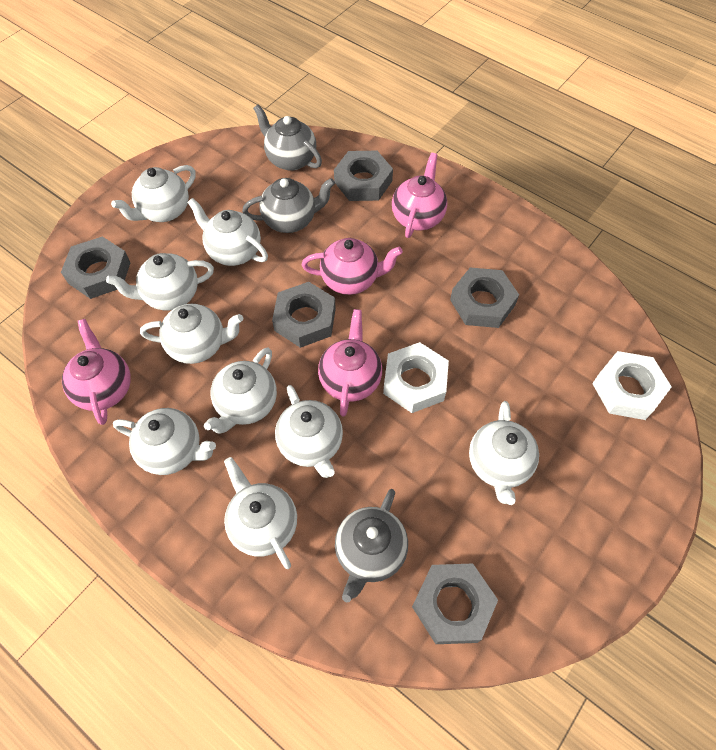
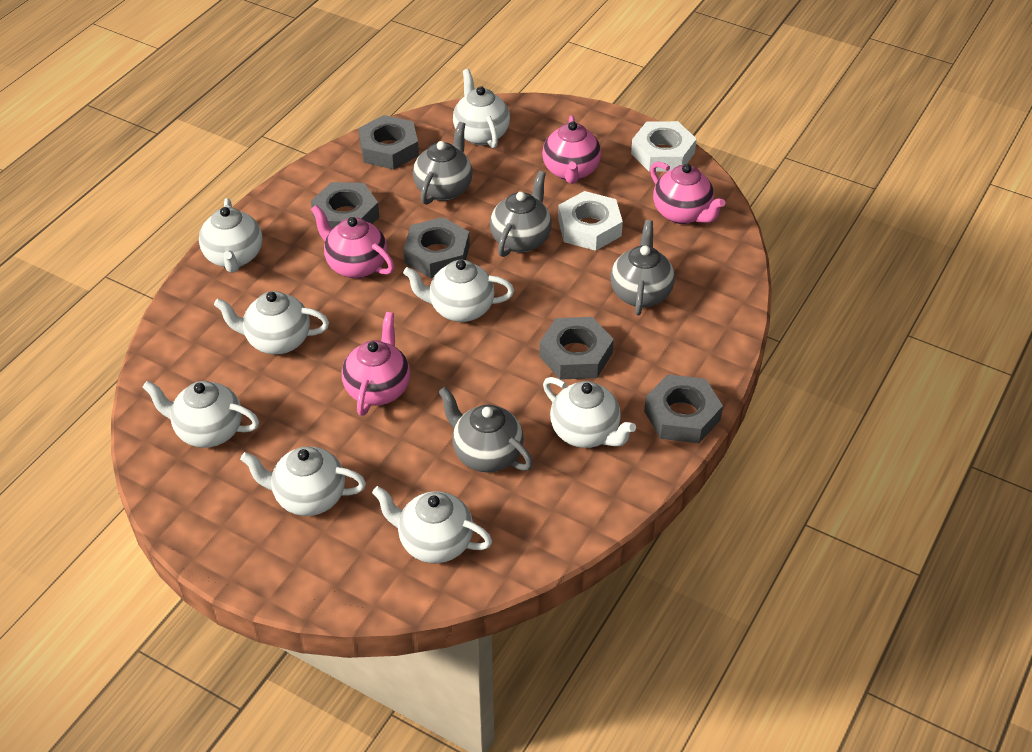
grey teapot: 3 -> 4
white teapot: 9 -> 8

